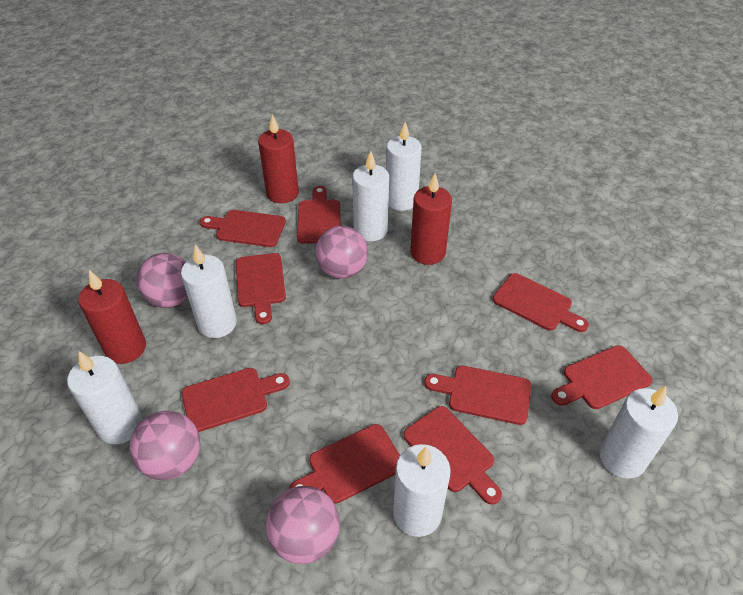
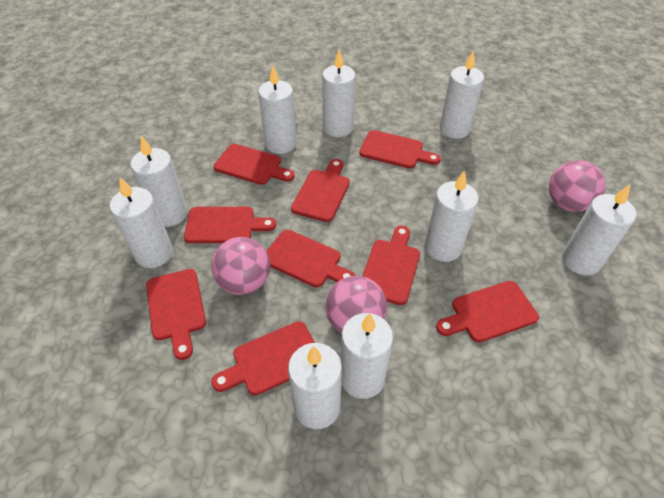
pink ball: 4 -> 3
red candle: 3 -> 0
white candle: 6 -> 9

